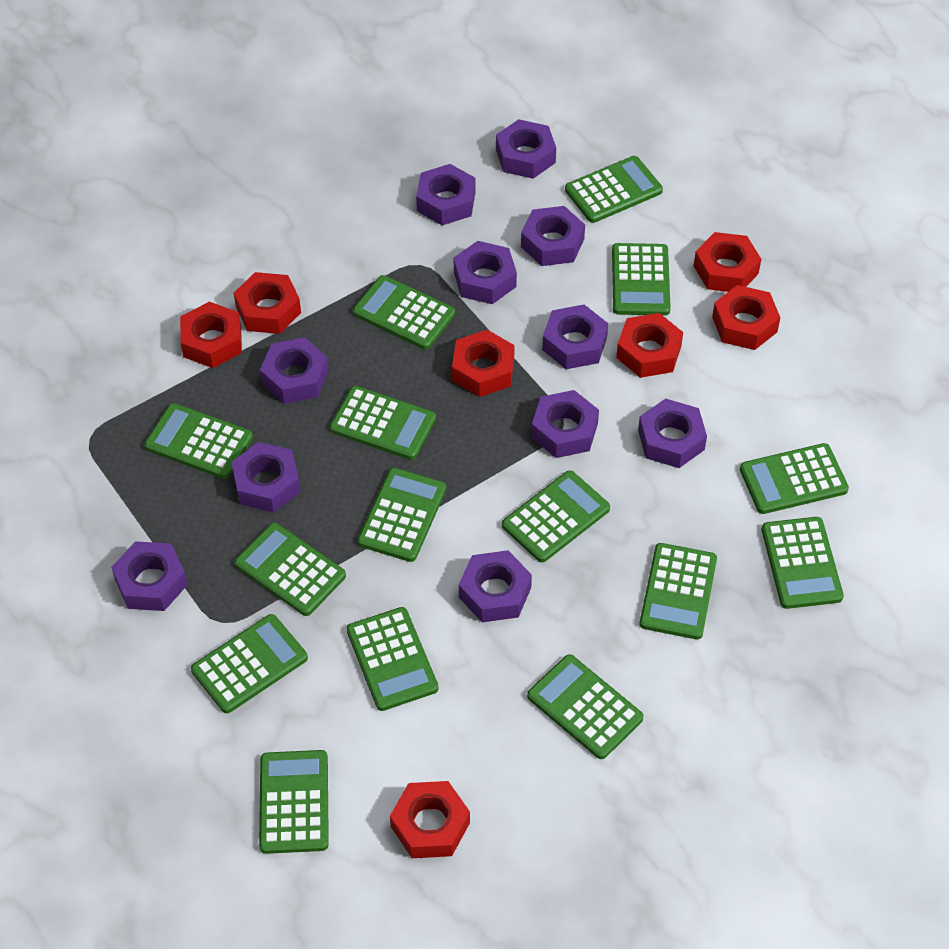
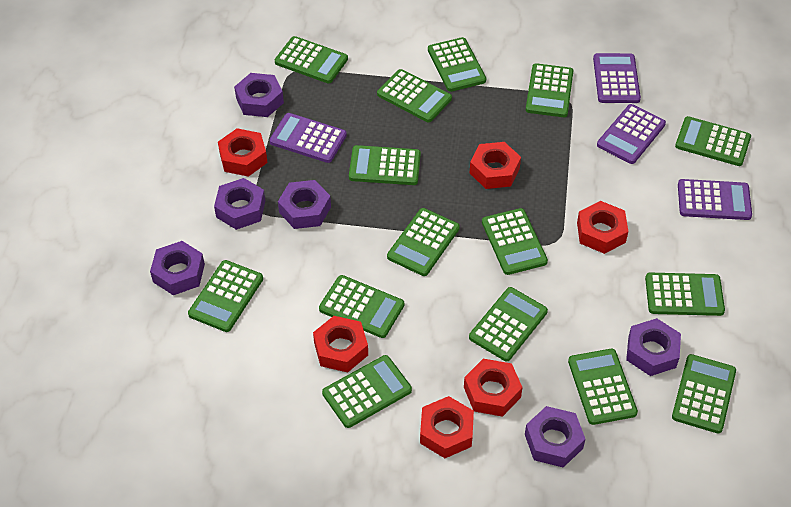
purple calculator: 0 -> 4
purple nut: 11 -> 6
red nut: 7 -> 6

